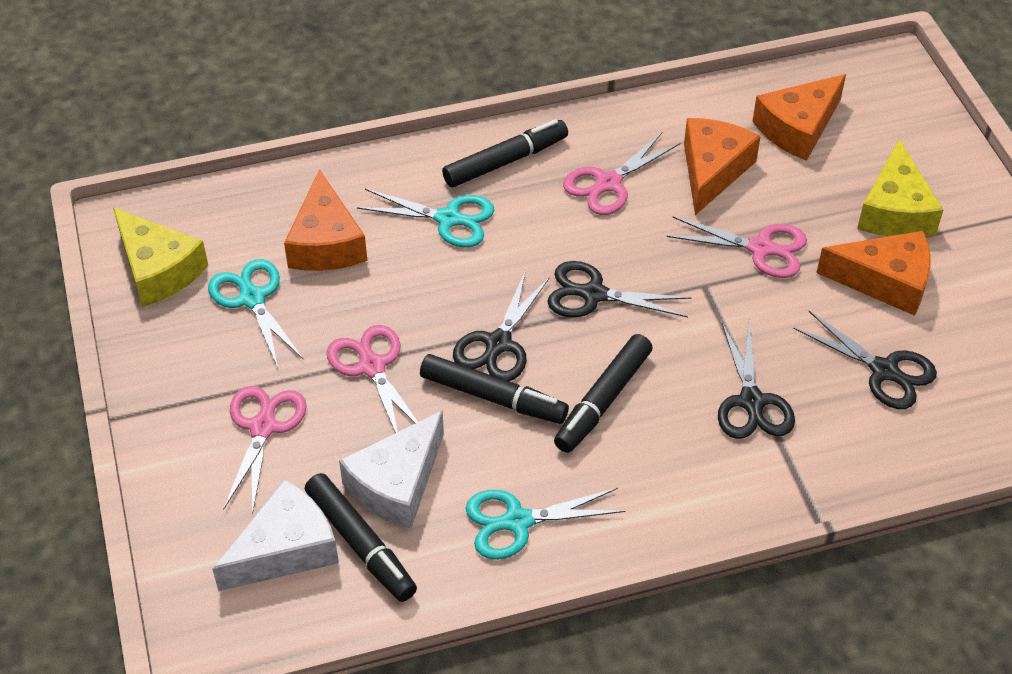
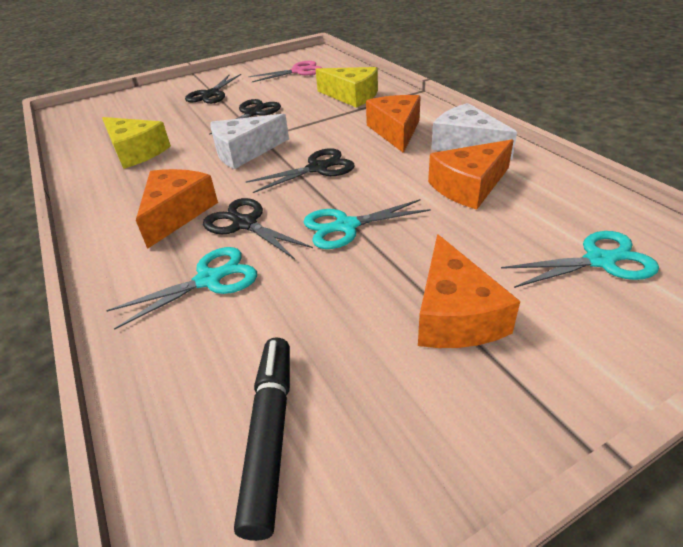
black marker: 4 -> 1
pink scissors: 4 -> 1

